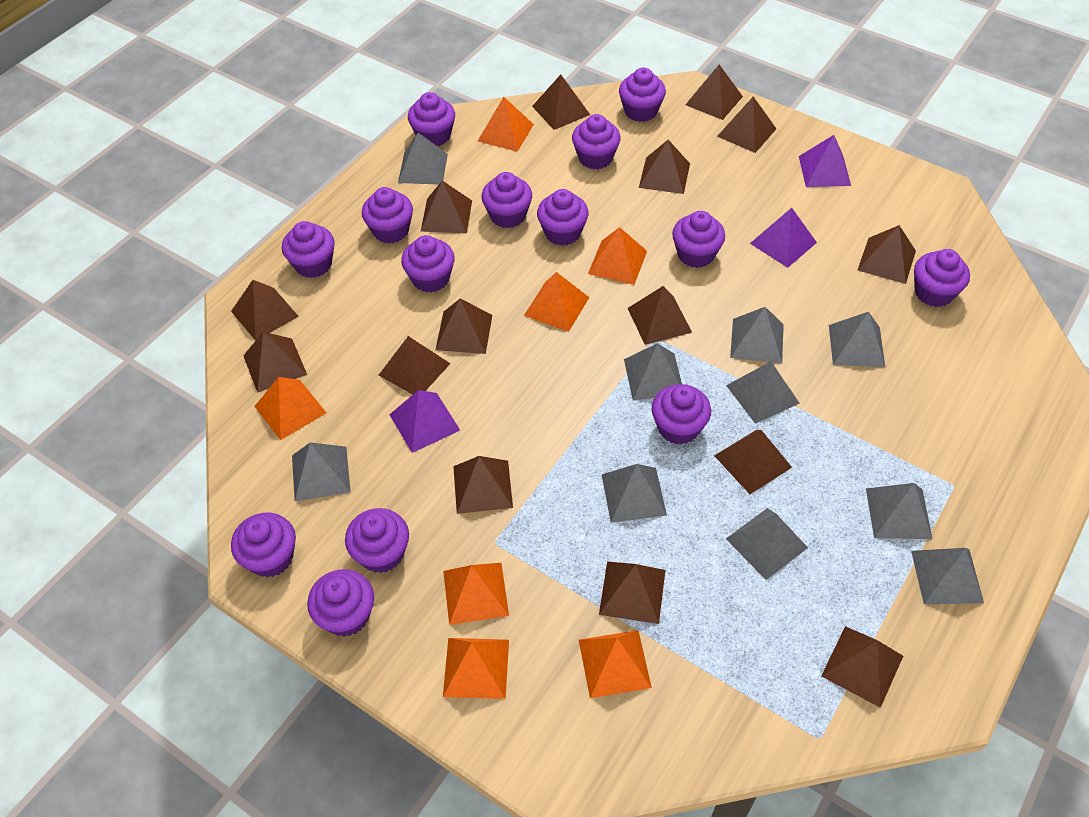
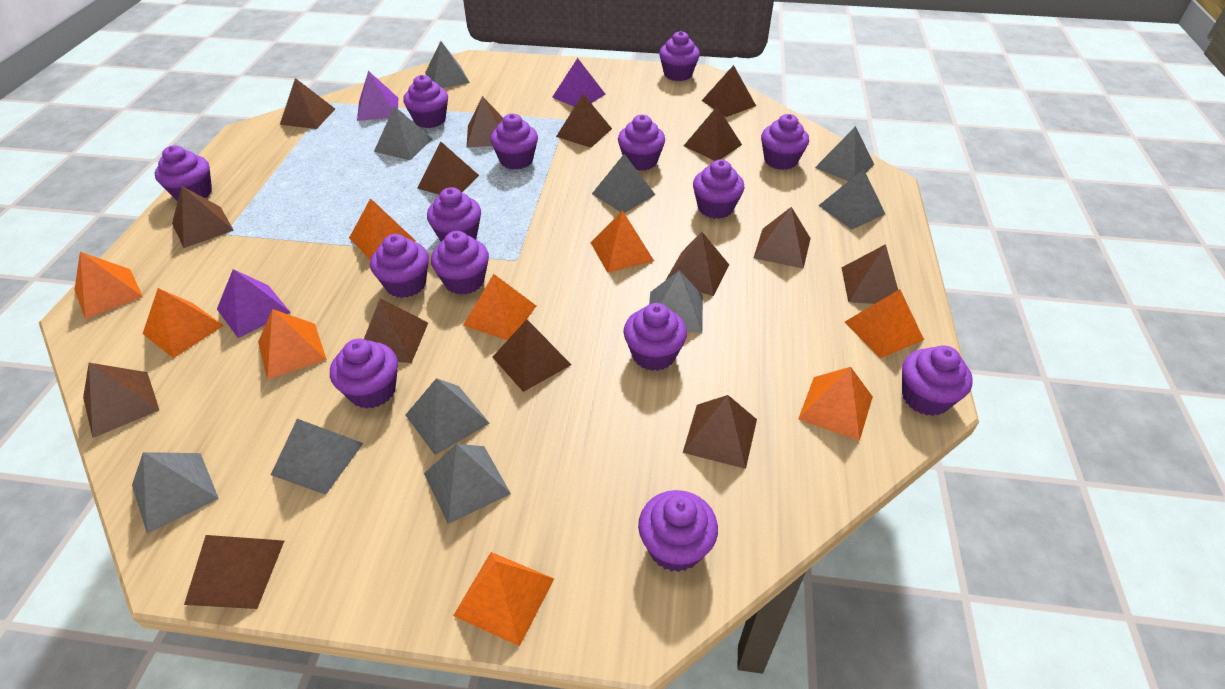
orange pyramid: 7 -> 9

